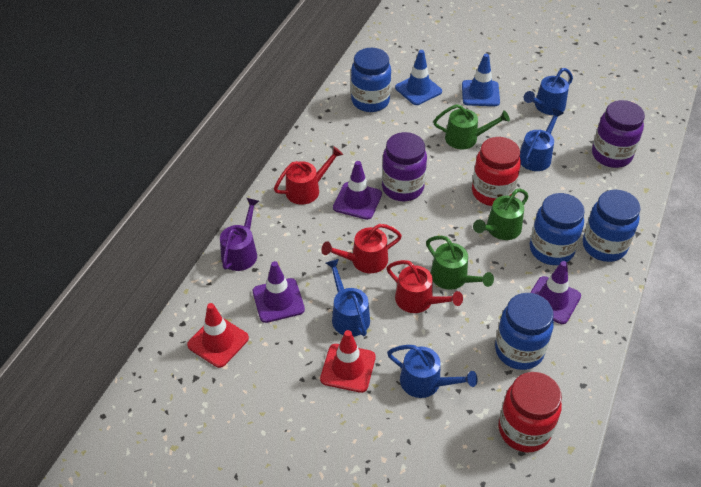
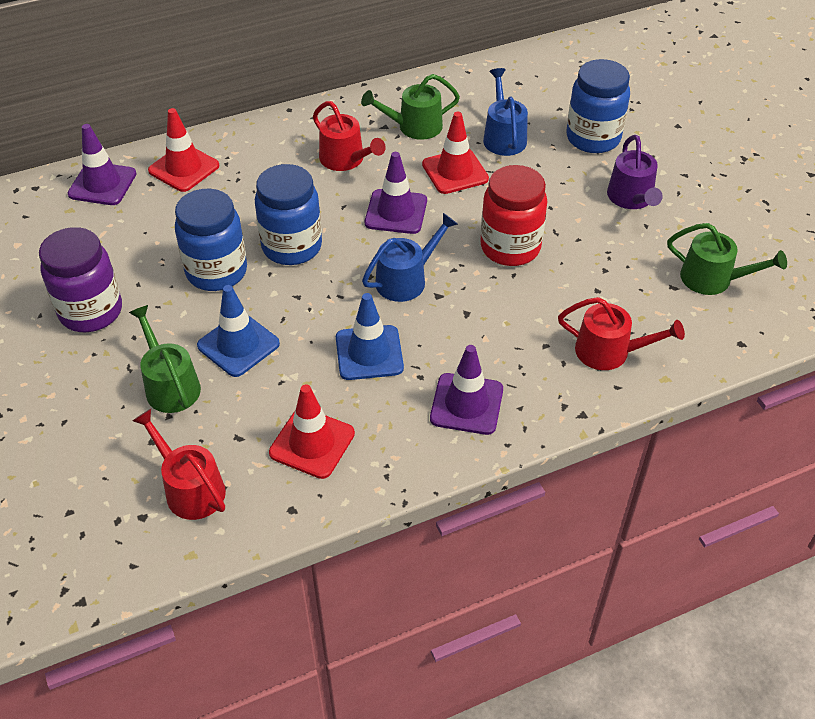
blue jar: 4 -> 3
blue watering can: 4 -> 2
purple jar: 2 -> 1
red jar: 2 -> 1
red traffic cone: 2 -> 3

